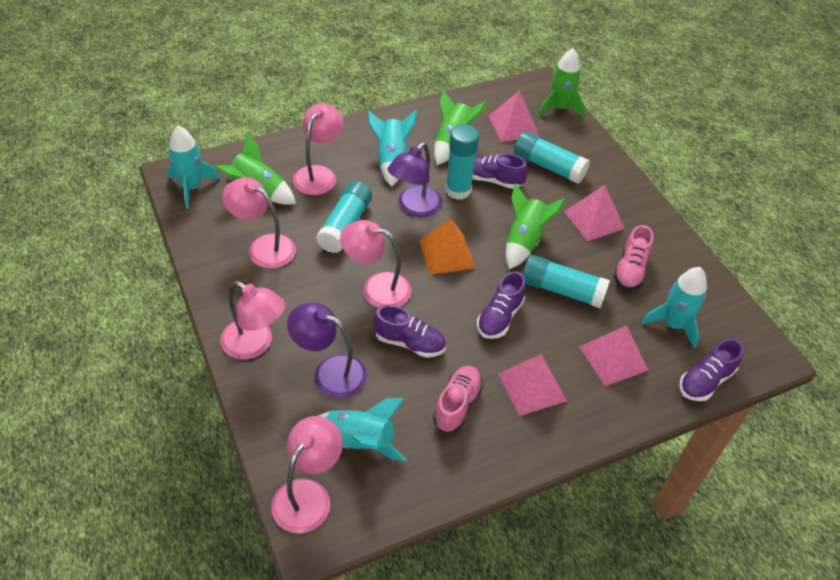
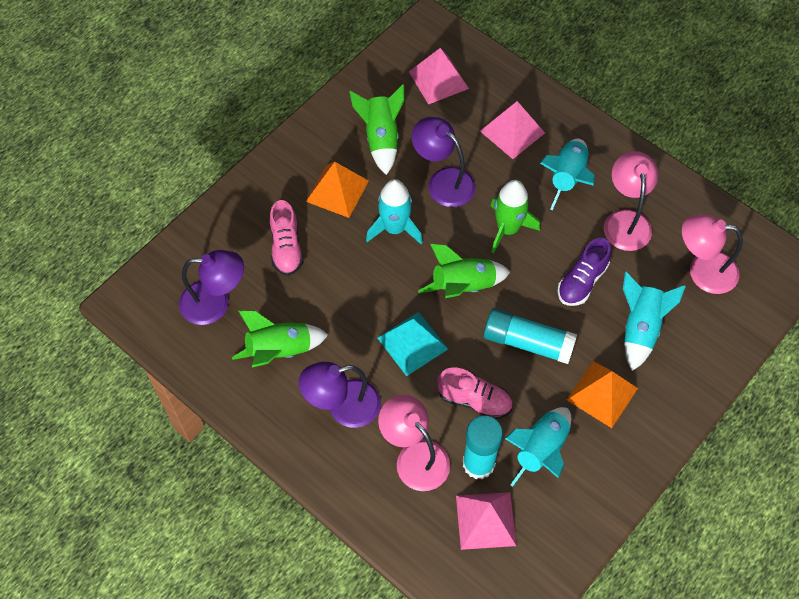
orange pyramid: 1 -> 2
pink lamp: 5 -> 3
pink pyramid: 4 -> 3
purple lamp: 2 -> 3
purple shoe: 4 -> 1
turquoise glue stick: 4 -> 2
turquoise pyramid: 0 -> 1

